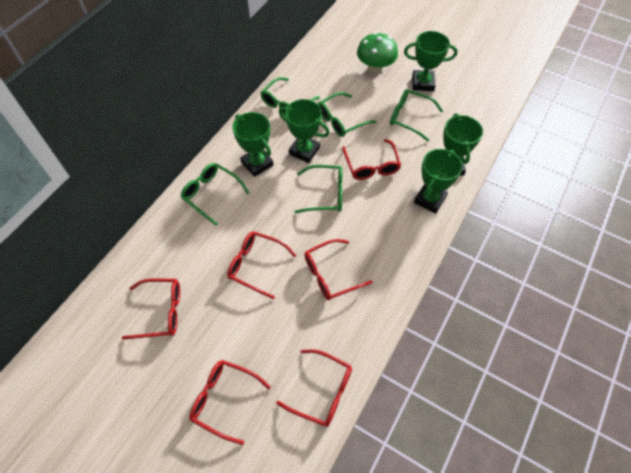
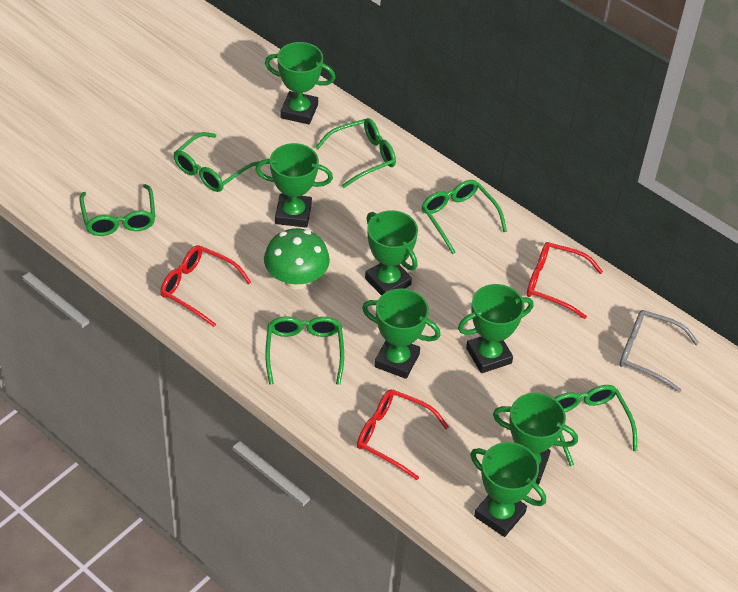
green glasses: 5 -> 6
green trophy: 5 -> 7
grey glasses: 0 -> 1
red glasses: 6 -> 3

